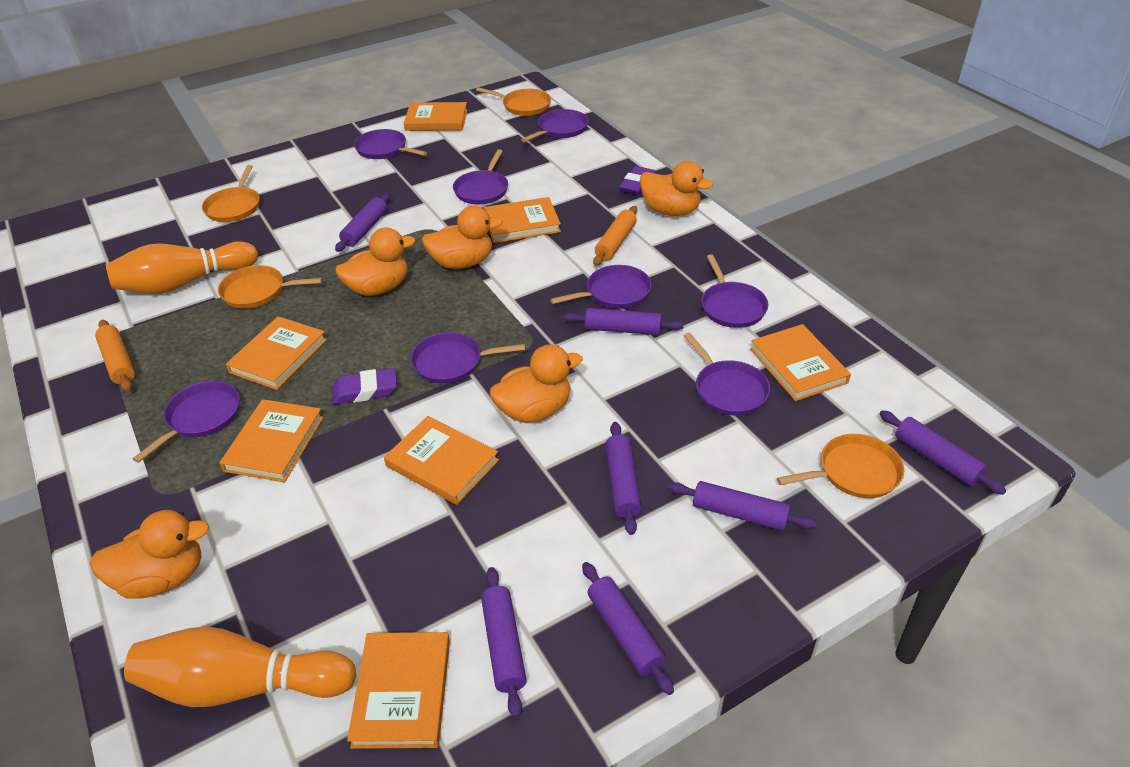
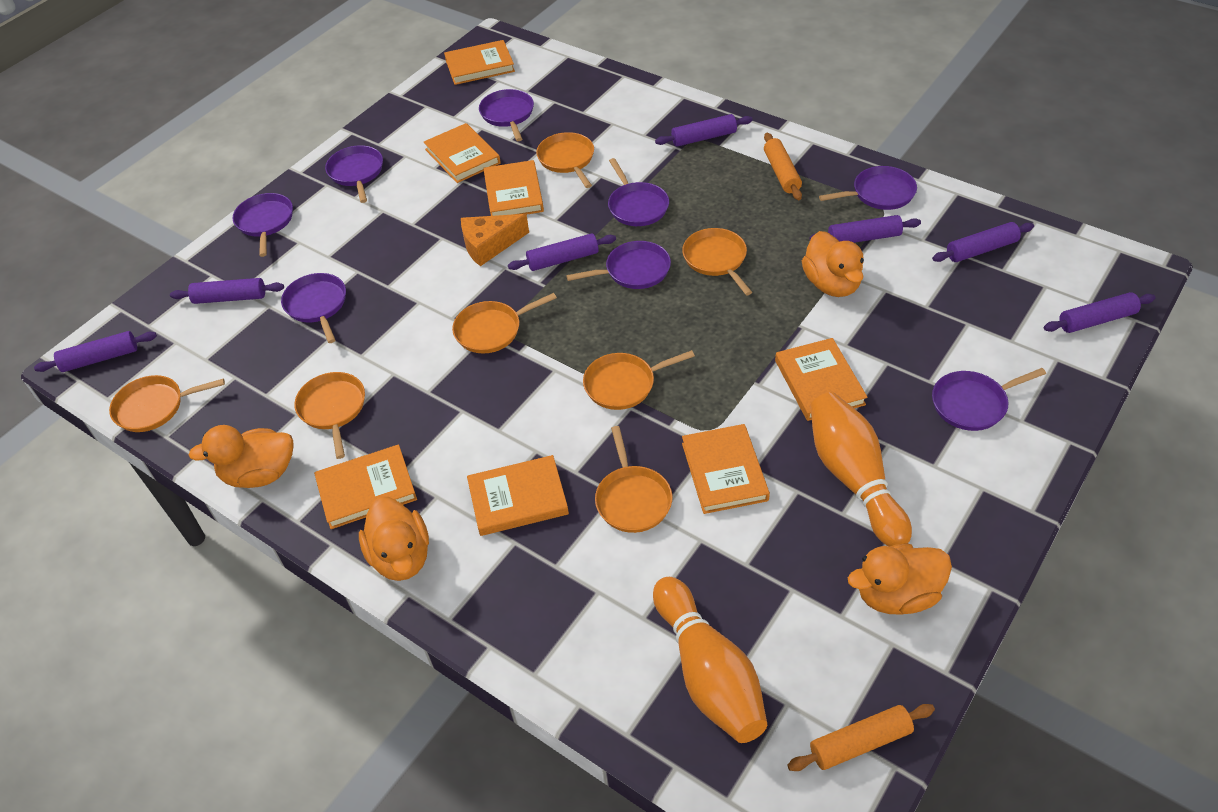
orange cheese: 0 -> 1
orange duck: 5 -> 4
orange pan: 4 -> 7
purple eraser: 2 -> 0

